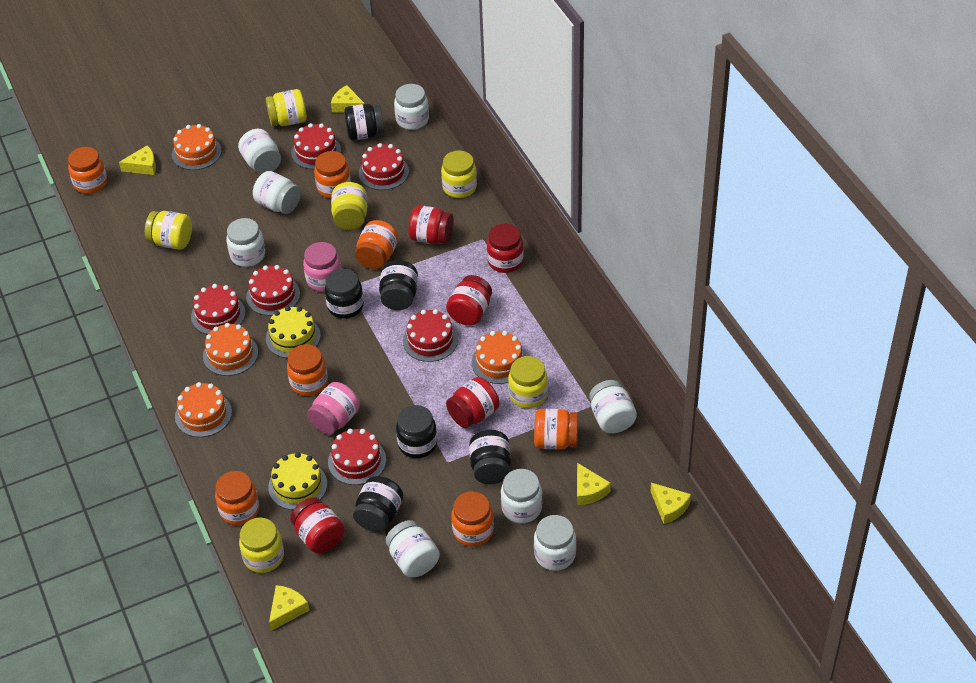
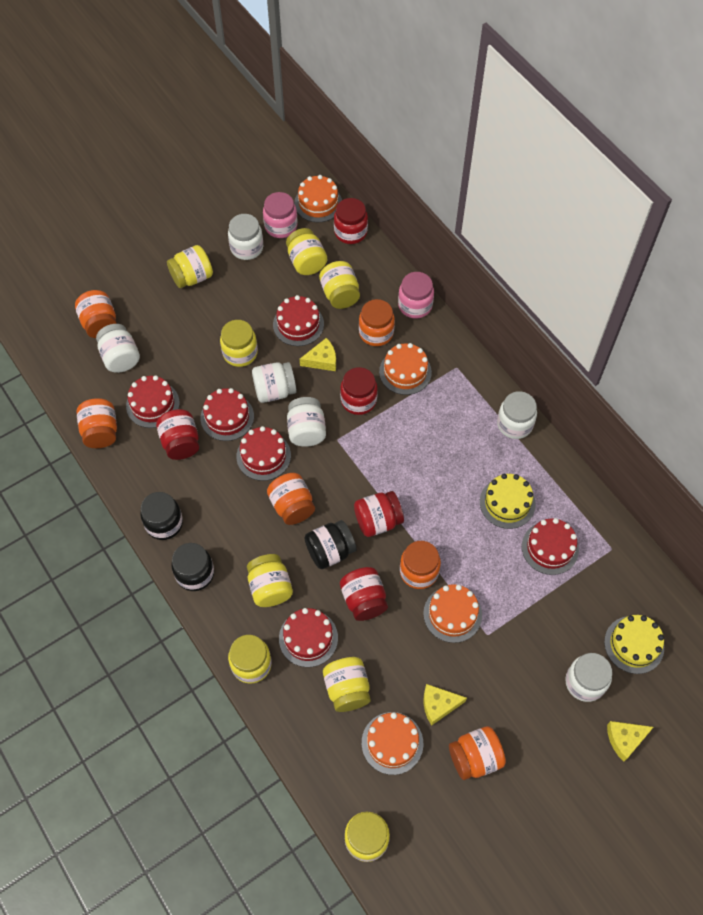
black jar: 6 -> 3
orange jar: 7 -> 6
white jar: 8 -> 6
yellow cheese: 5 -> 3
yellow jar: 6 -> 8

